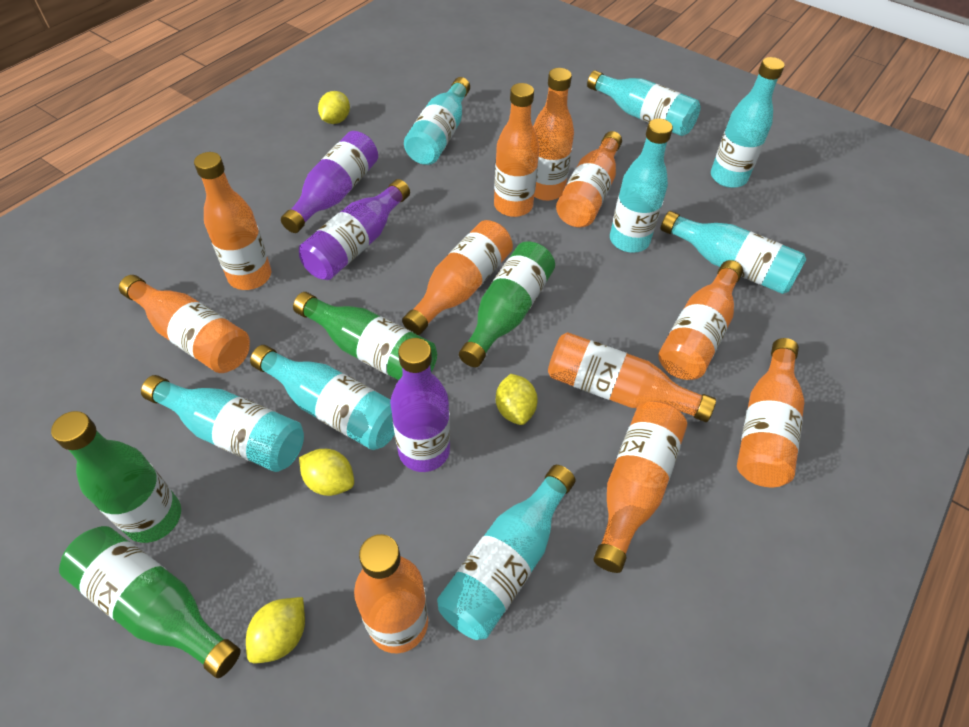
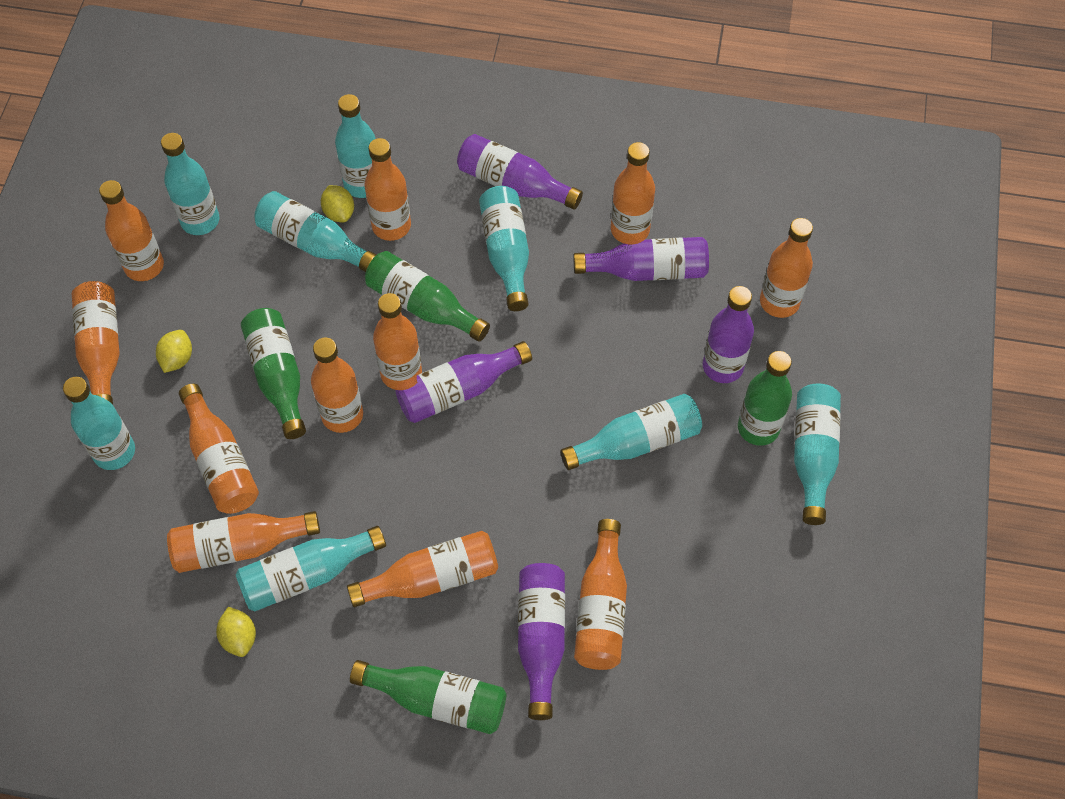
purple bottle: 3 -> 5
yellow lemon: 4 -> 3

